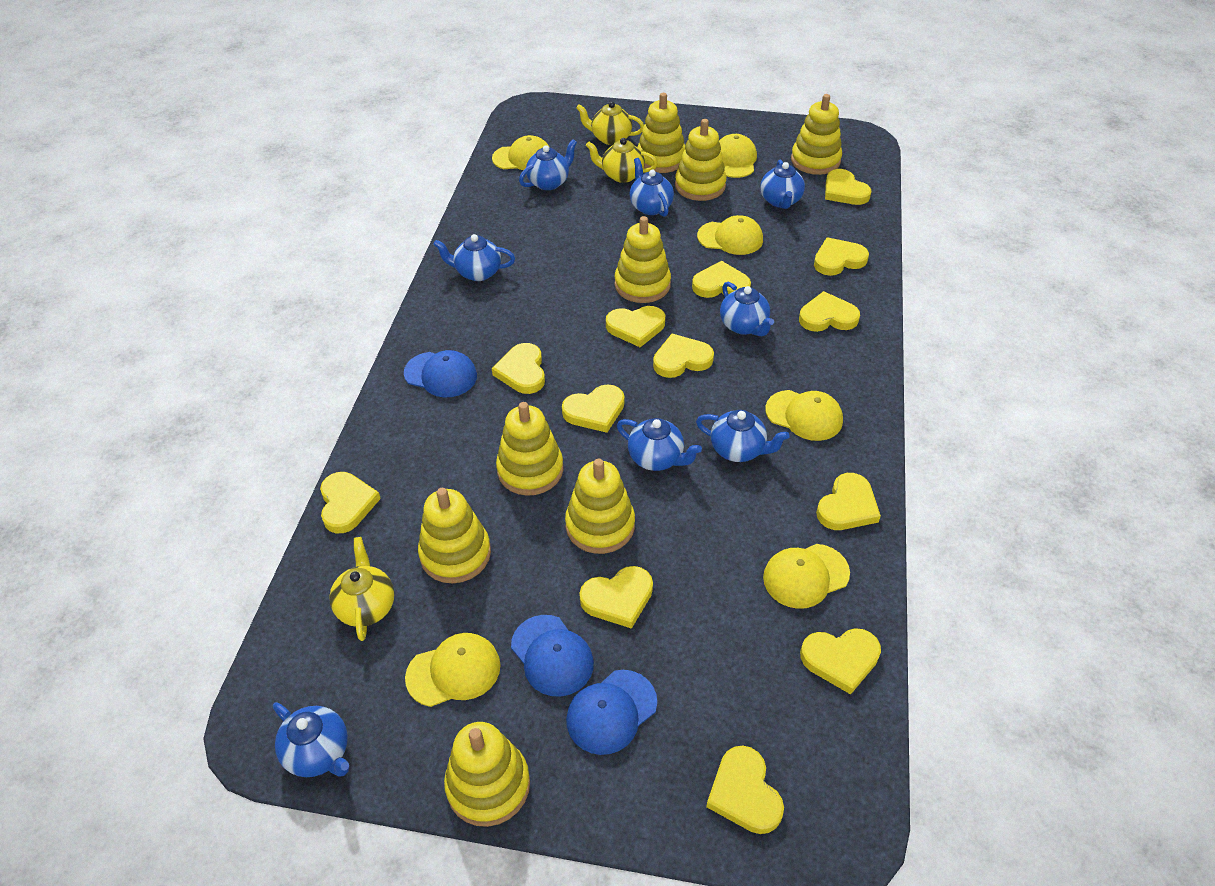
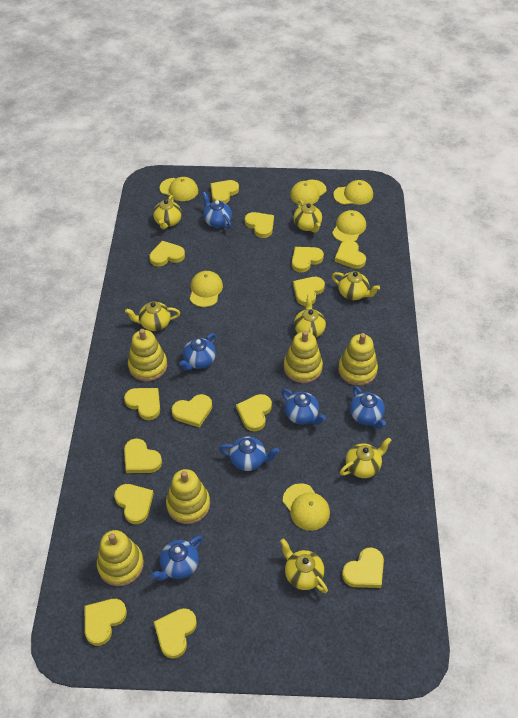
blue cap: 3 -> 0
blue teapot: 8 -> 6
yellow heart: 13 -> 14
yellow stacking toy: 8 -> 5
yellow teapot: 3 -> 7

